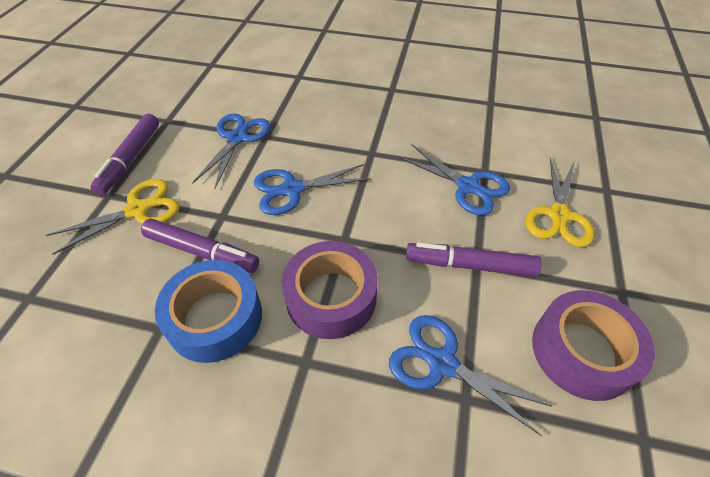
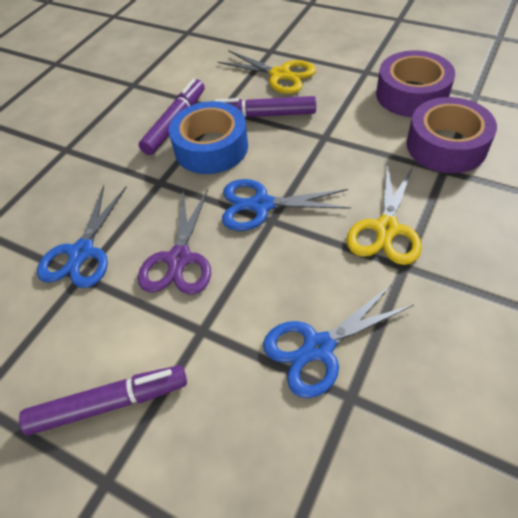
blue scissors: 4 -> 3
purple scissors: 0 -> 1

